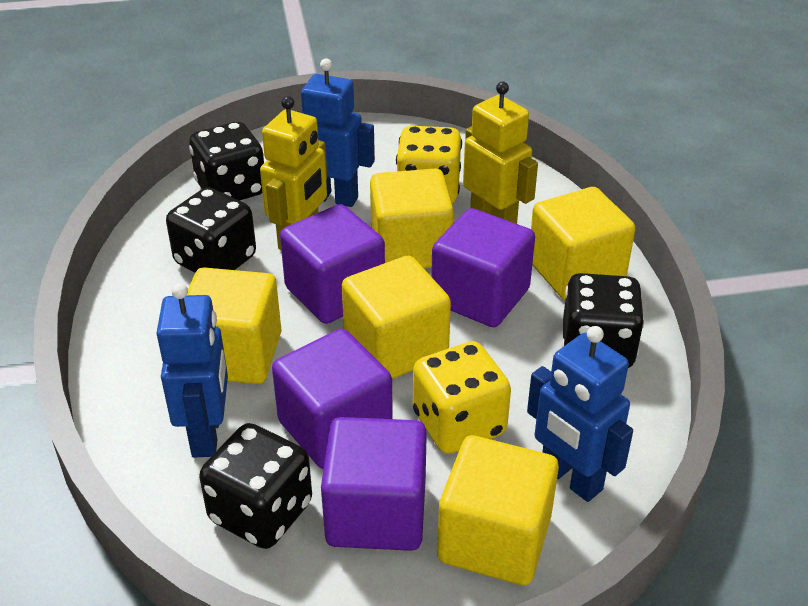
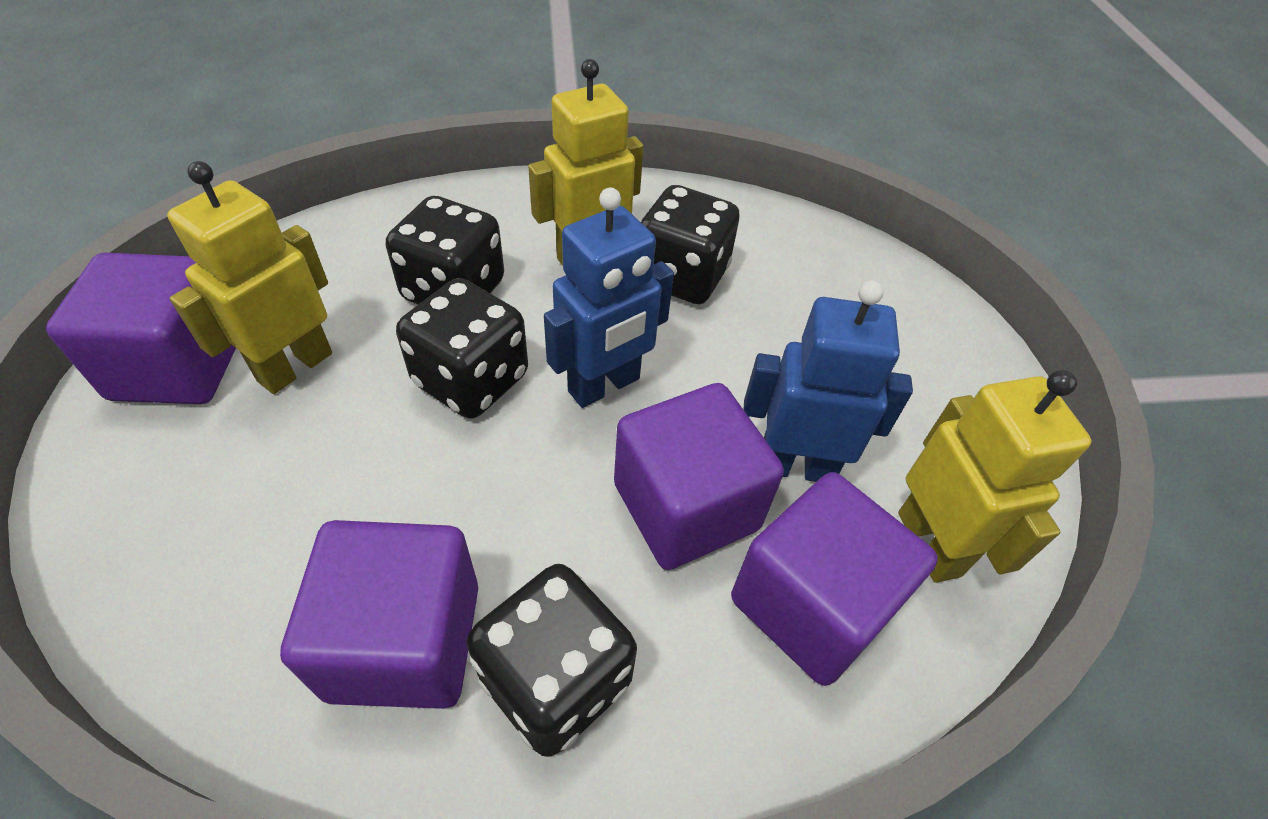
blue robot: 3 -> 2
yellow cube: 5 -> 0
yellow dice: 2 -> 0
yellow robot: 2 -> 3

